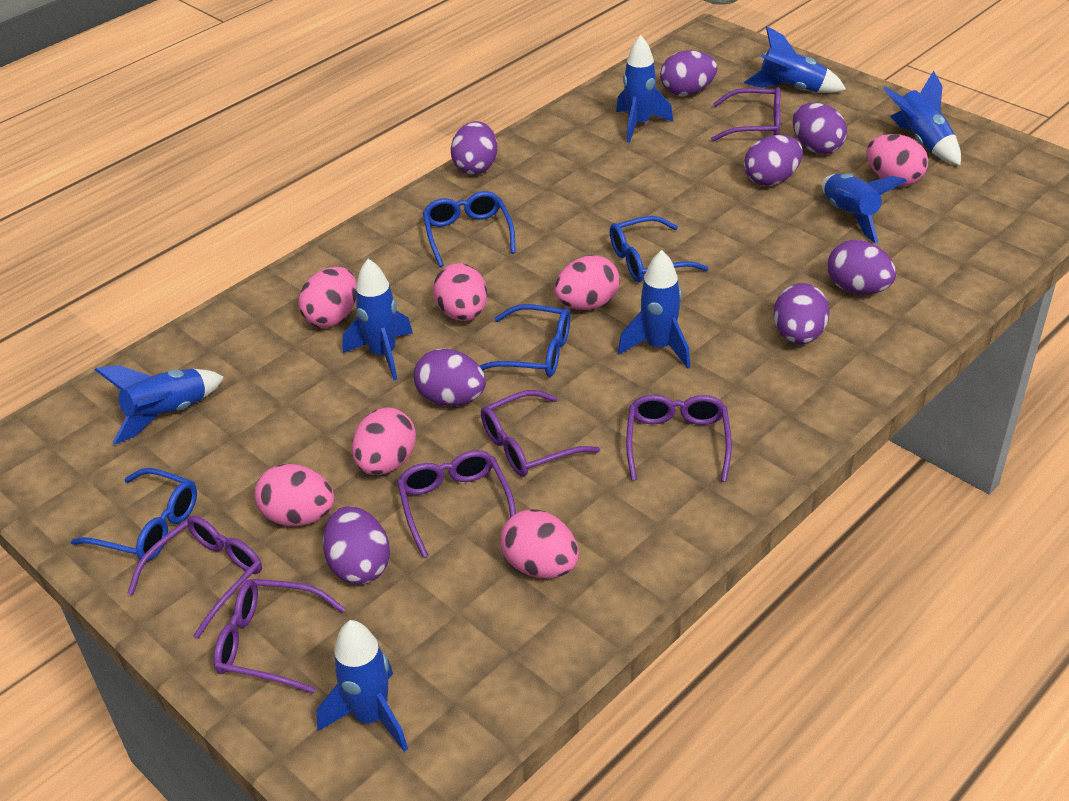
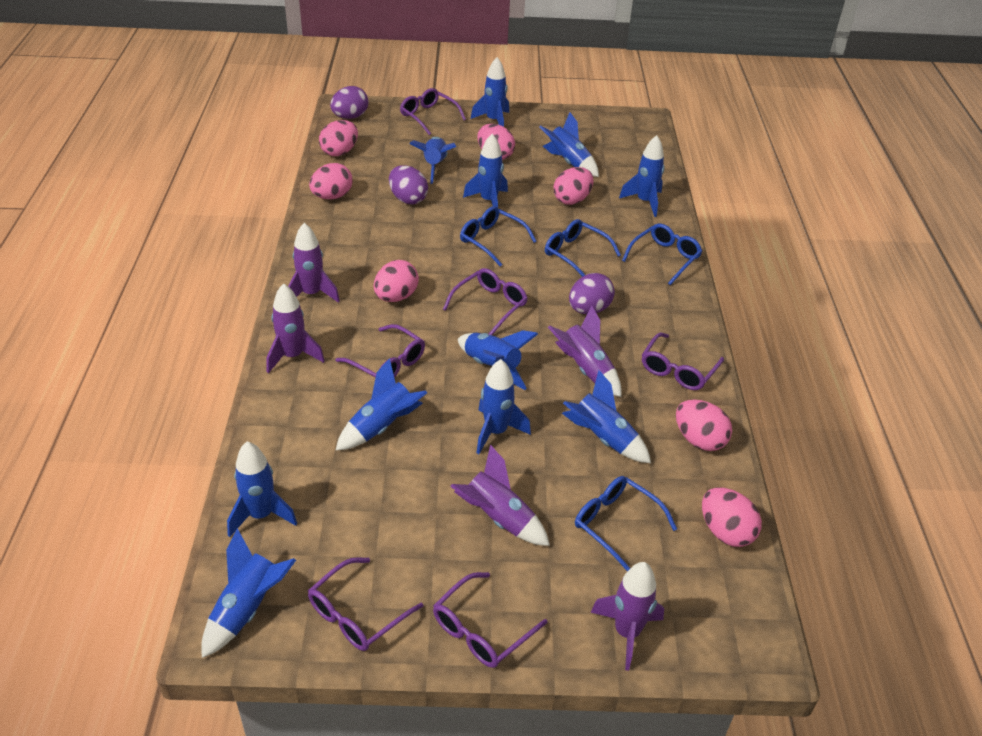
blue rocket: 8 -> 11
purple egg: 8 -> 3
purple rocket: 0 -> 5

